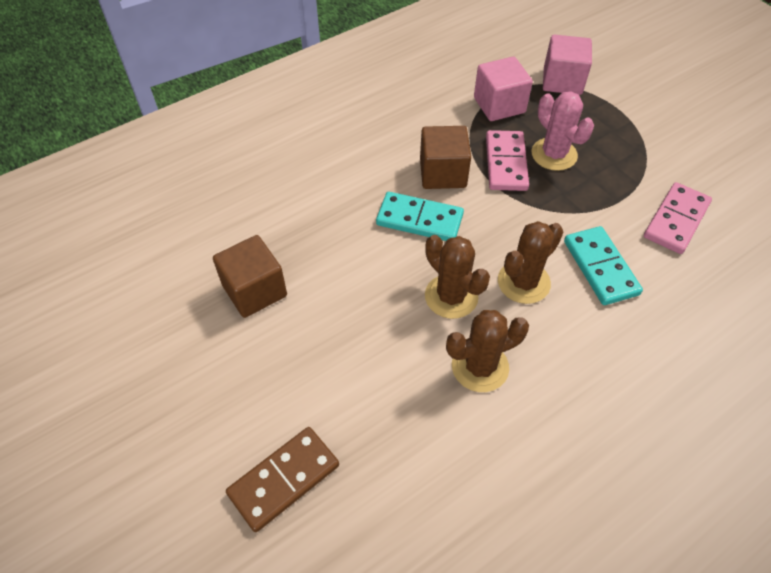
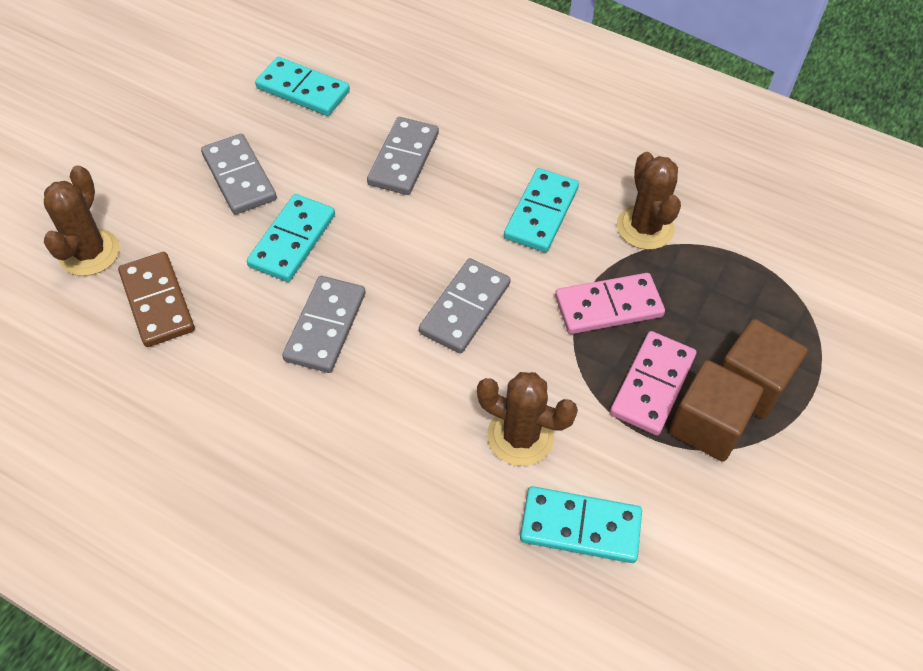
grey domino: 0 -> 4
pink cactus: 1 -> 0
pink cube: 2 -> 0
turquoise domino: 2 -> 4

